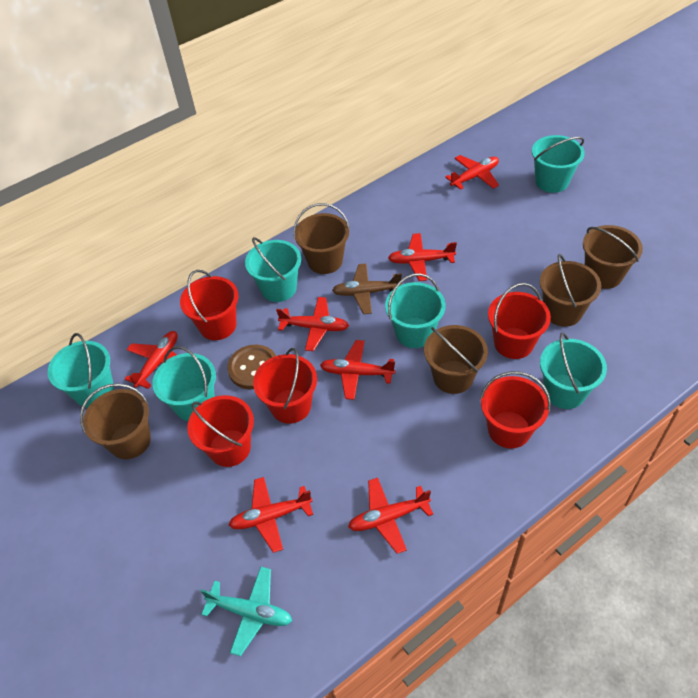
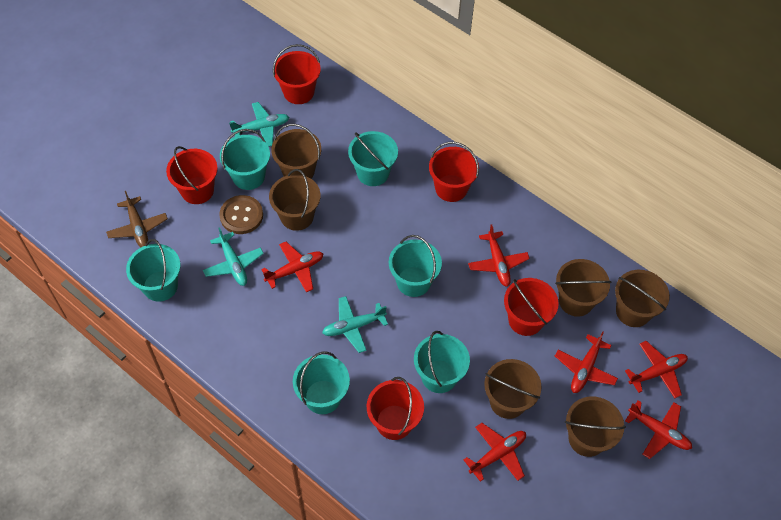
brown bucket: 5 -> 6
red plane: 7 -> 6
turquoise plane: 1 -> 3

